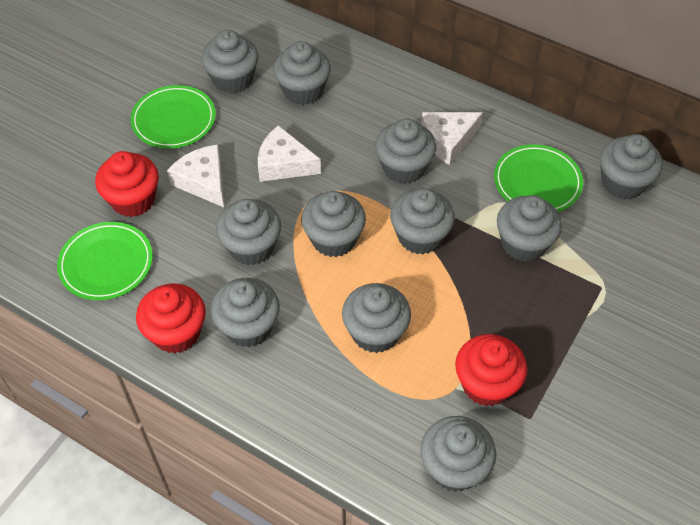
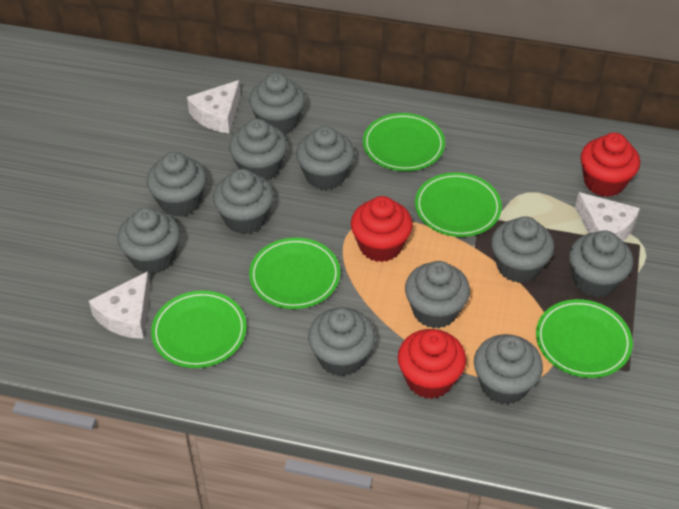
green plate: 3 -> 5

